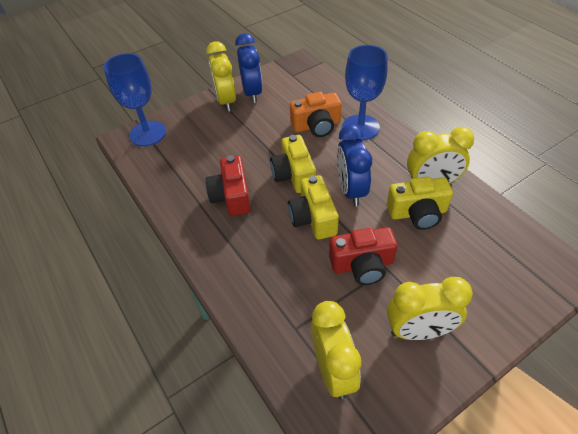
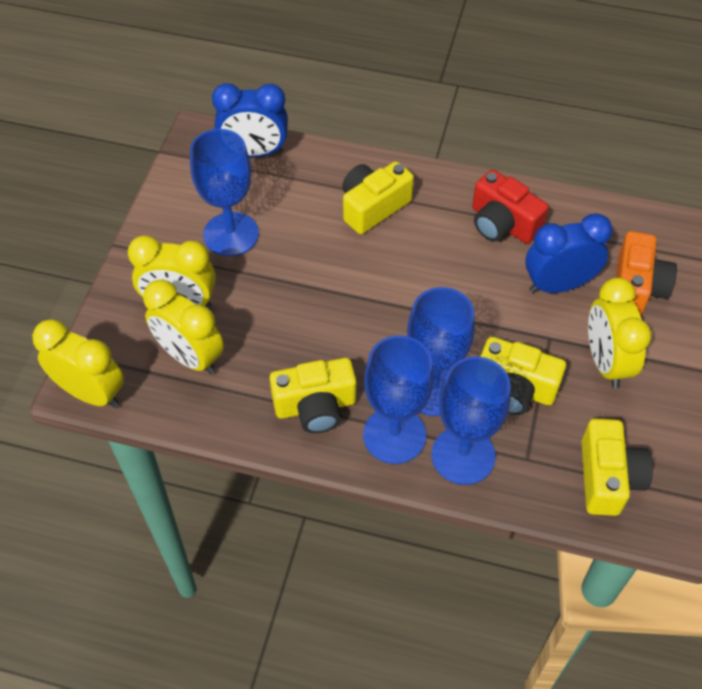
blue goblet: 2 -> 4
red camera: 2 -> 1
yellow camera: 3 -> 4

